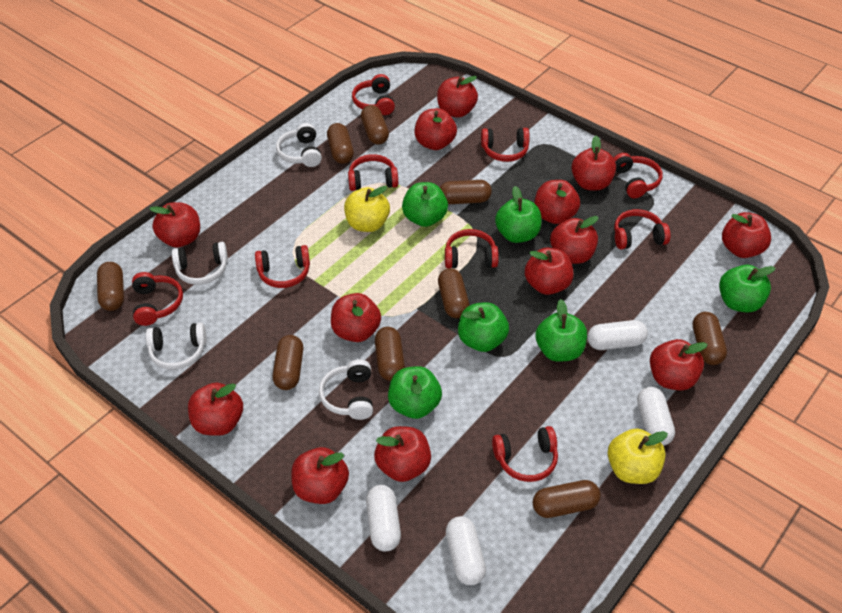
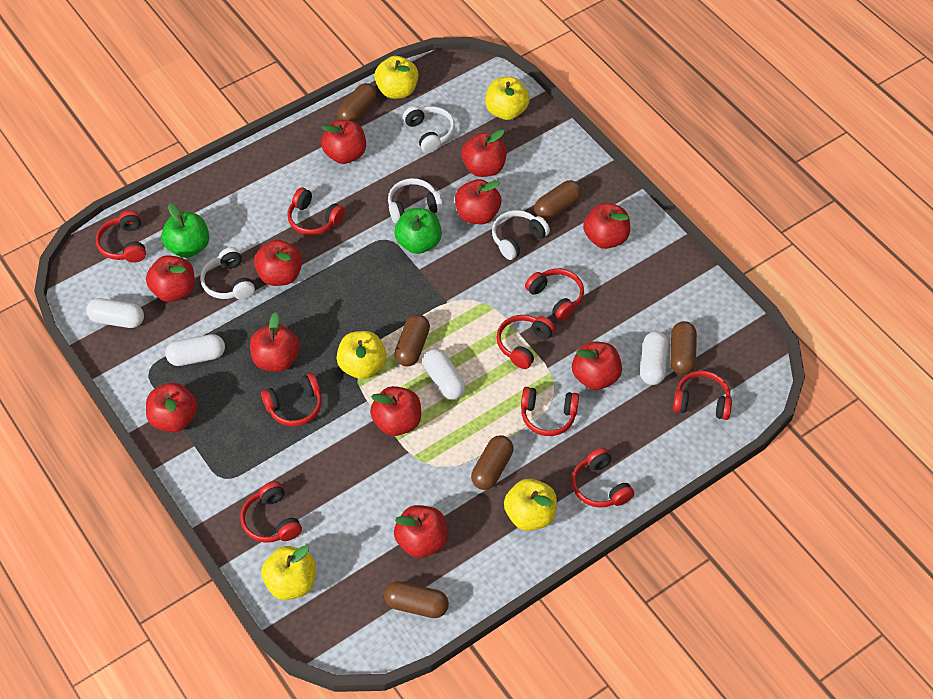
brown capsule: 9 -> 6
green apple: 6 -> 2
red apple: 13 -> 11
yellow apple: 2 -> 5

